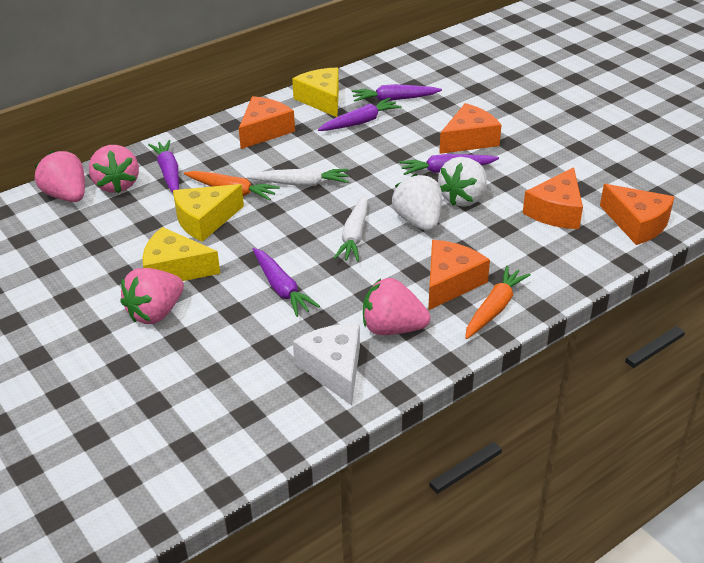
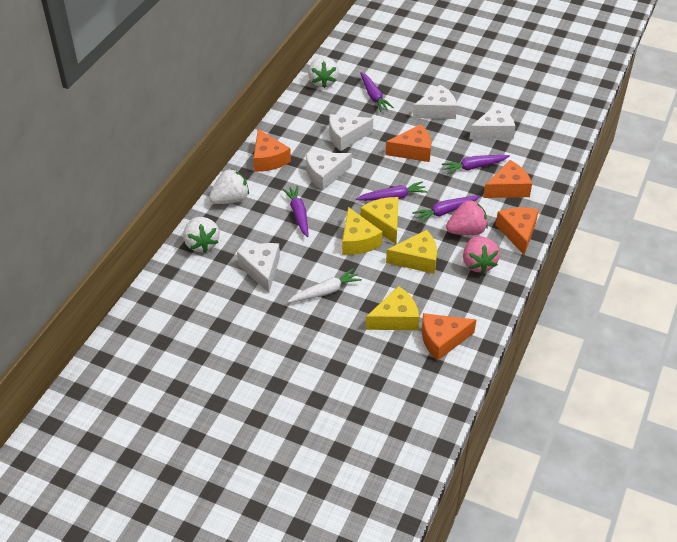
orange carrot: 2 -> 0
pink strawberry: 4 -> 2
white carrot: 2 -> 1
white cheese: 1 -> 5
white strawberry: 2 -> 3
yellow cheese: 3 -> 4

